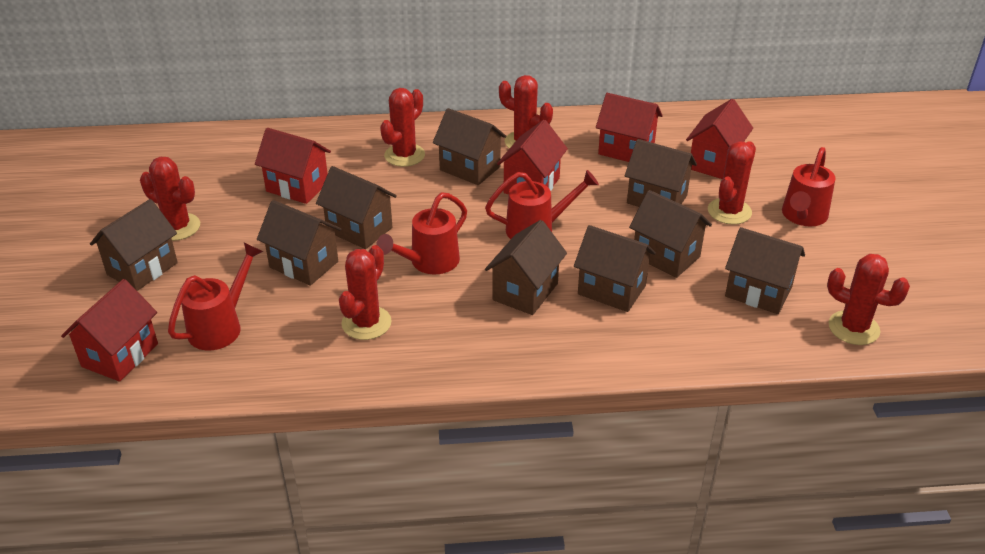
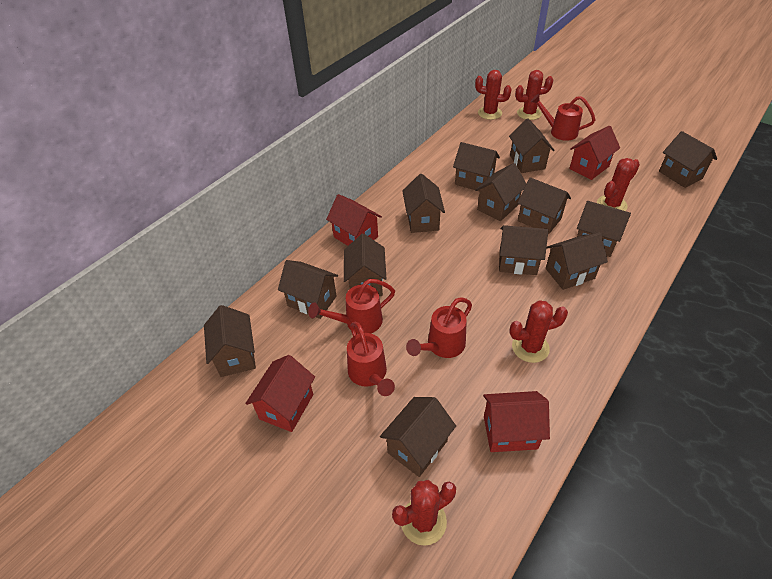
brown house: 9 -> 13
red cactus: 6 -> 5
red house: 5 -> 4

